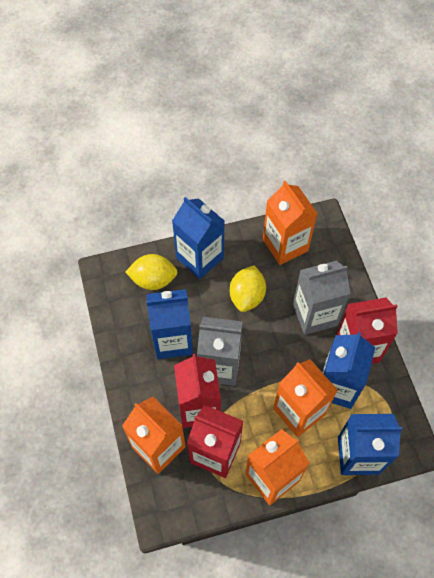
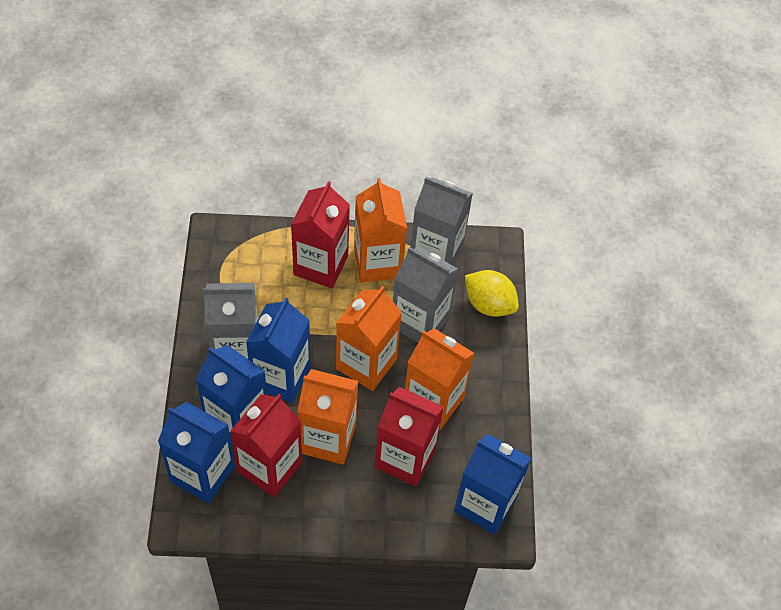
grey carton: 2 -> 3
yellow lemon: 2 -> 1

